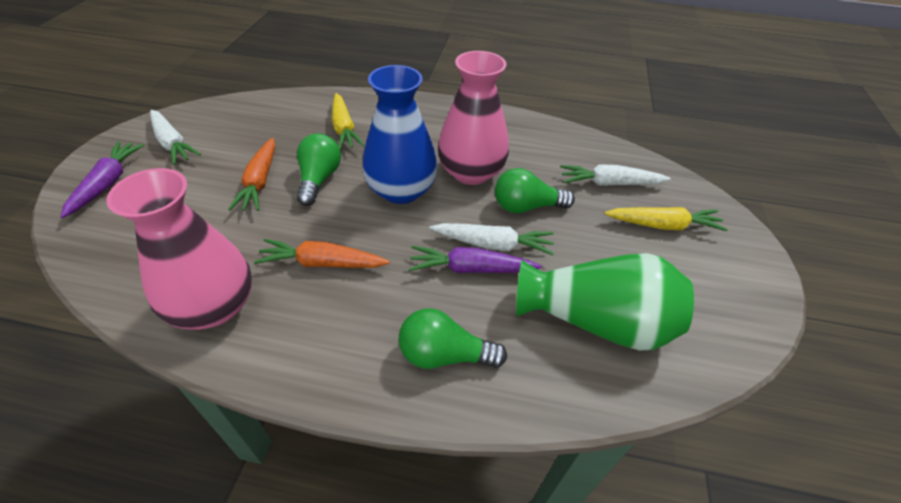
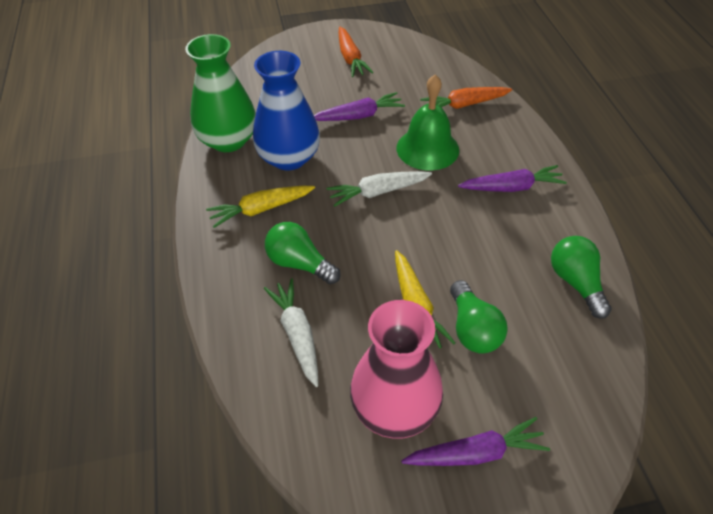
green bell: 0 -> 1
pink vase: 2 -> 1
purple carrot: 2 -> 3
white carrot: 3 -> 2

